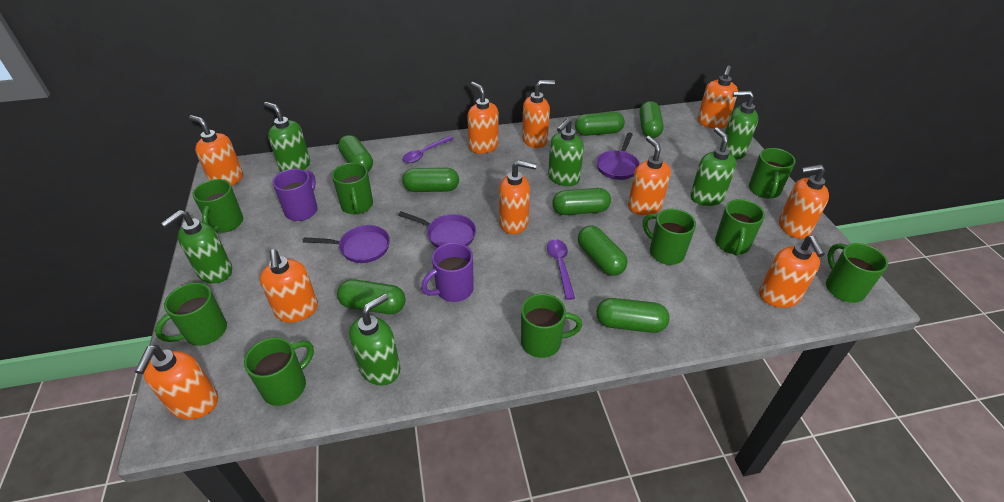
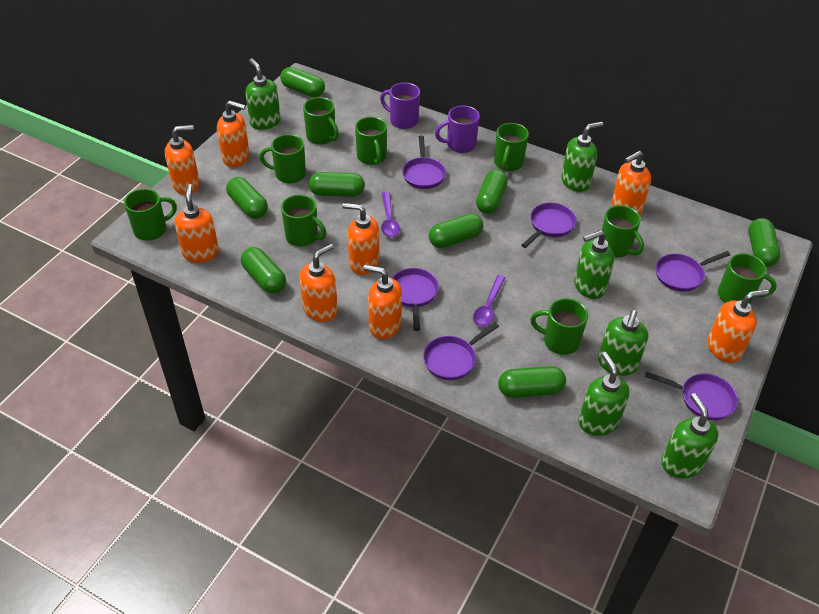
orange soap dispenser: 10 -> 8
purple pan: 3 -> 6

